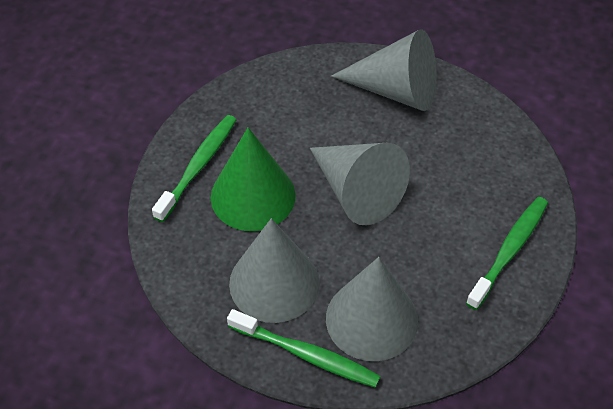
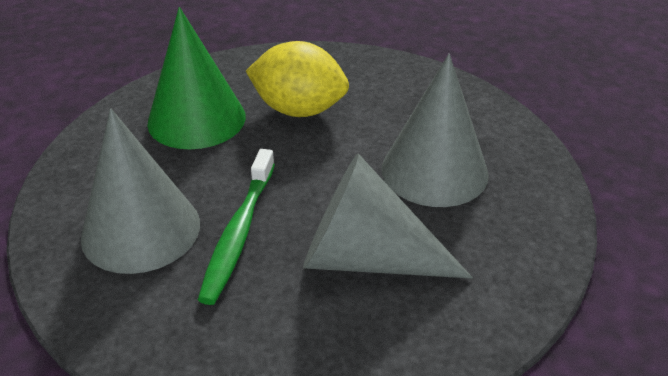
green toothbrush: 3 -> 1
grey cone: 4 -> 3
yellow lemon: 0 -> 1

